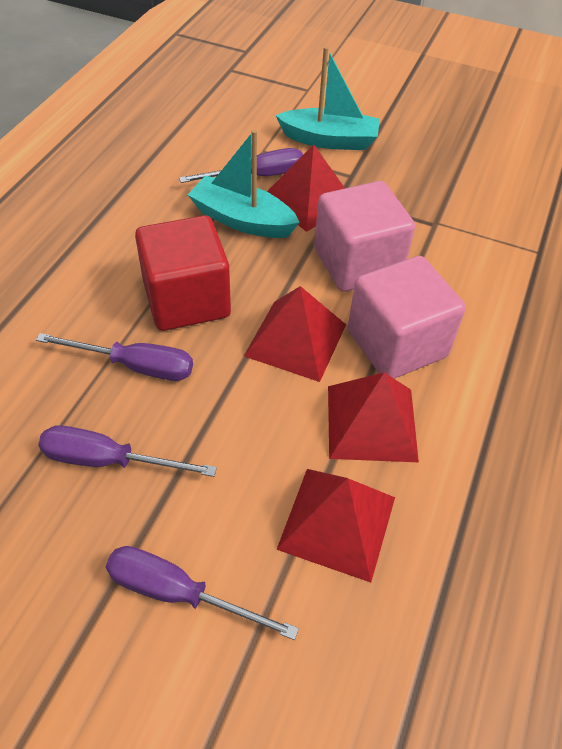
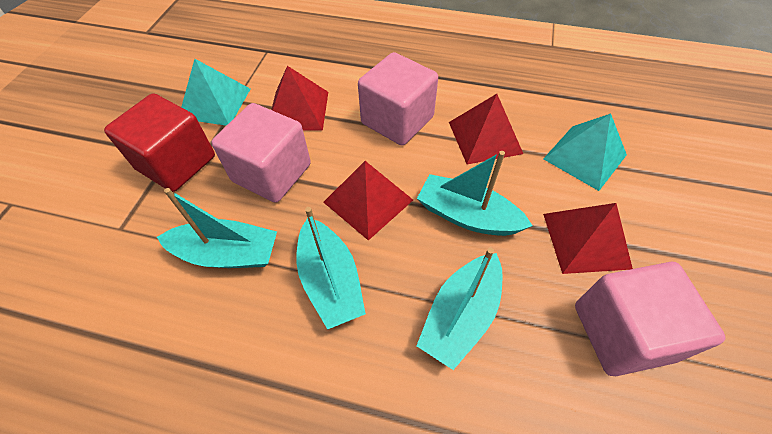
pink cube: 2 -> 3
purple screwdriver: 4 -> 0
turquoise boat: 2 -> 4
turquoise pyramid: 0 -> 2

